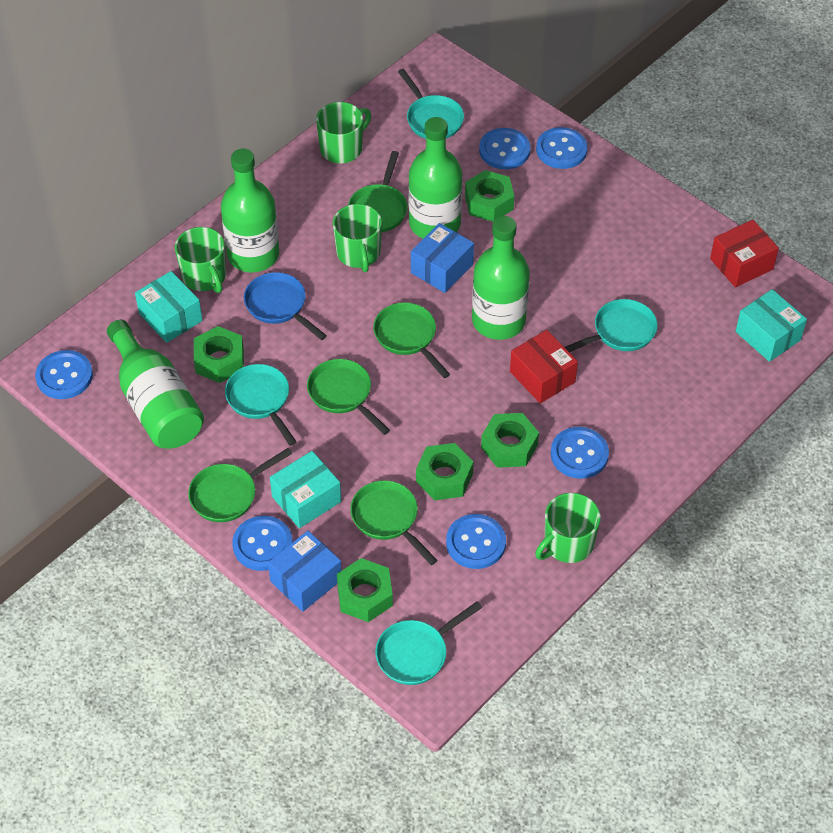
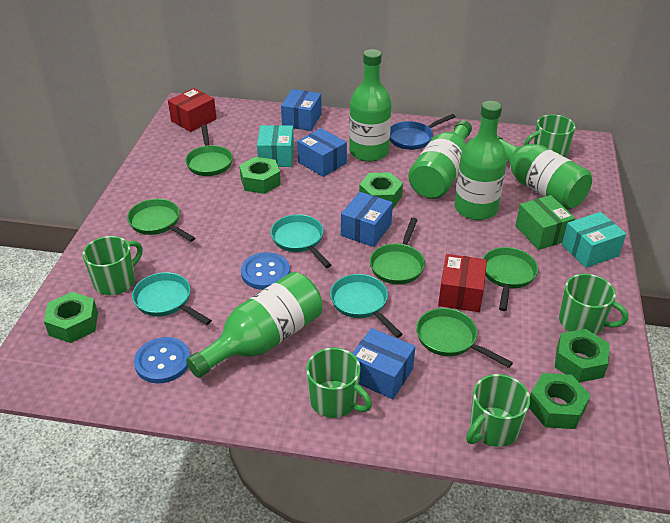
blue box: 2 -> 4
blue button: 6 -> 2
green bottle: 4 -> 5
green box: 0 -> 1
green mug: 4 -> 5
turquoise box: 3 -> 2
turquoise pan: 4 -> 3

